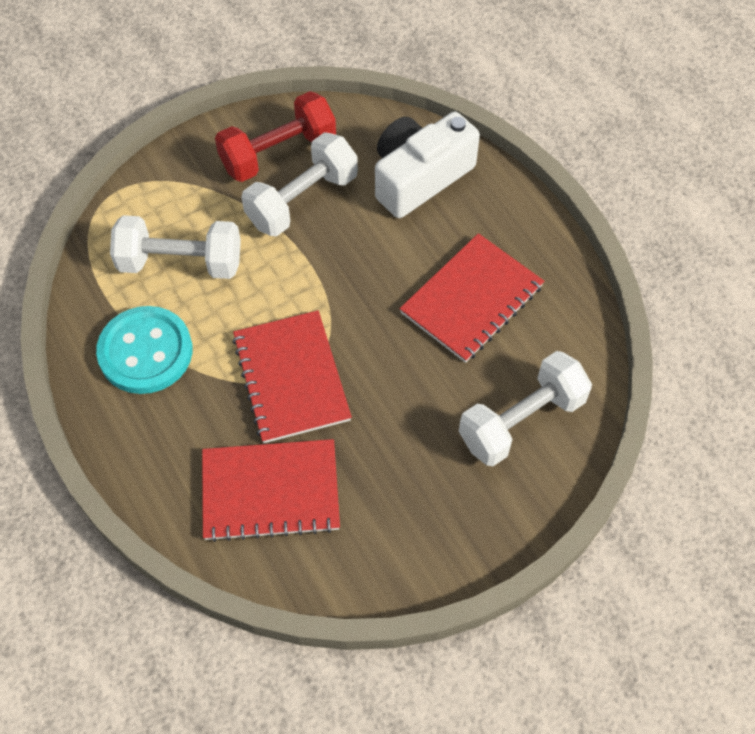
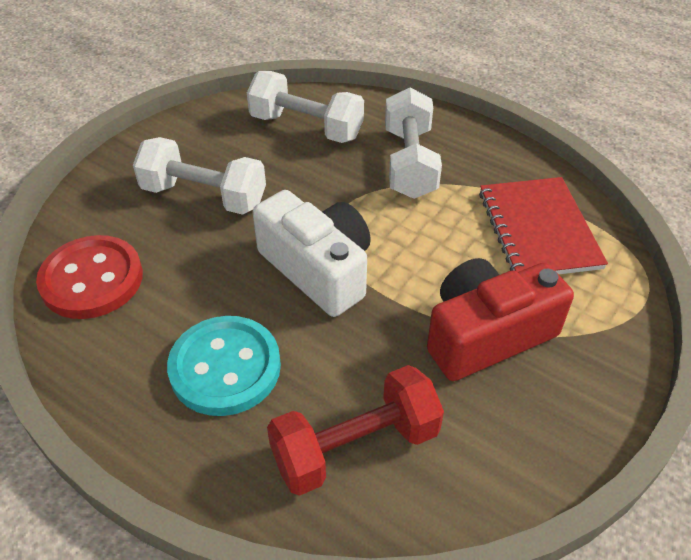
red button: 0 -> 1
red camera: 0 -> 1
red notebook: 3 -> 1

